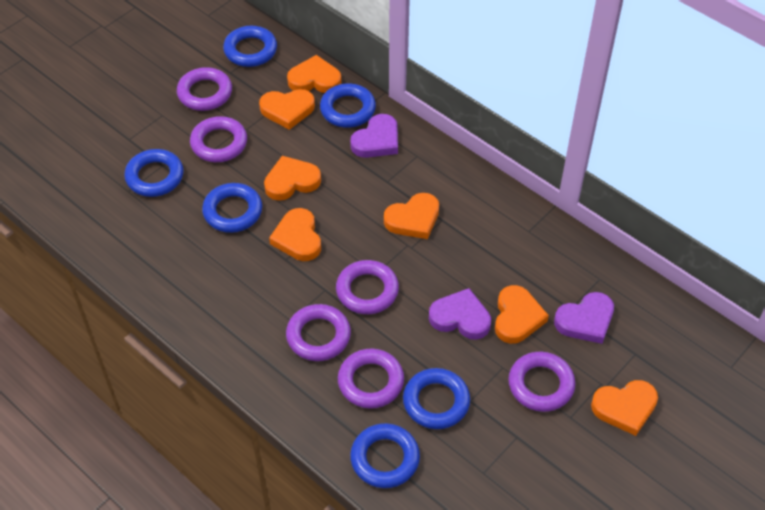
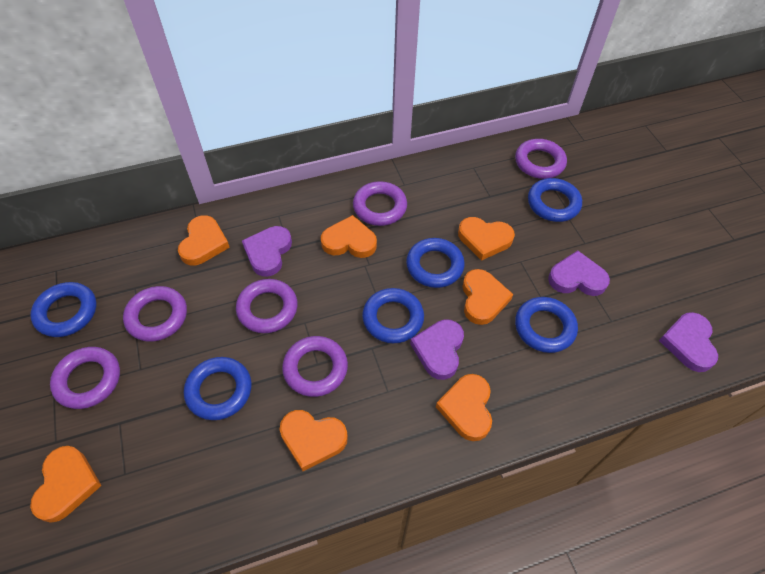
purple heart: 3 -> 4

